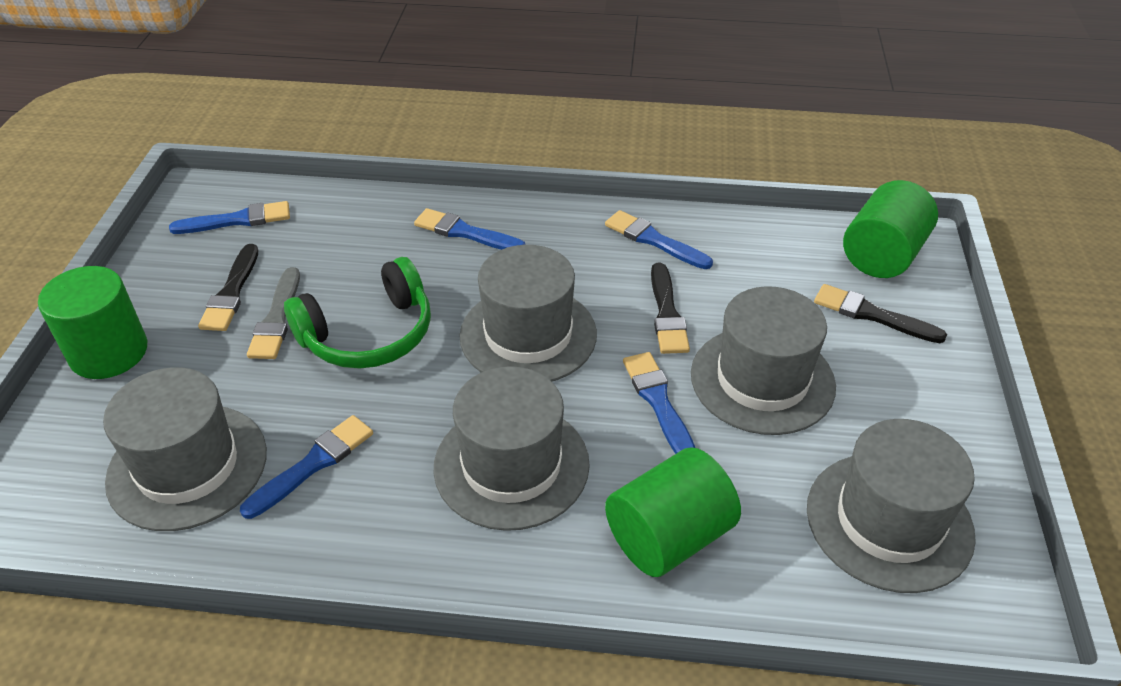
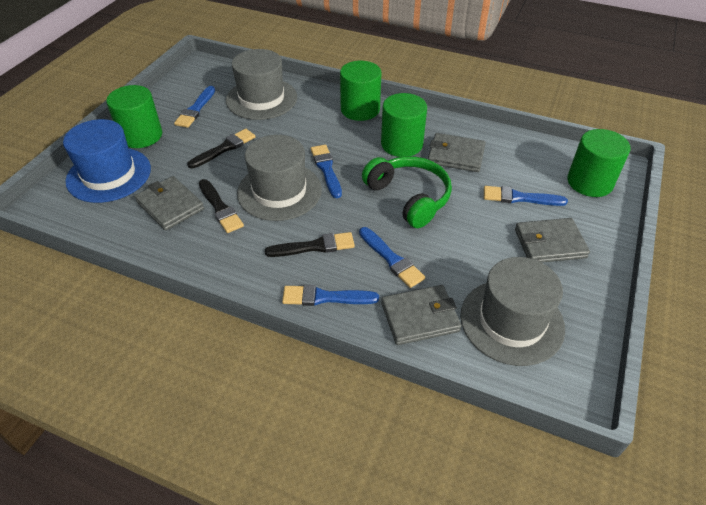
blue hat: 0 -> 1
green cylinder: 3 -> 4
grey brush: 1 -> 0
grey hat: 5 -> 3
grey wallet: 0 -> 4

